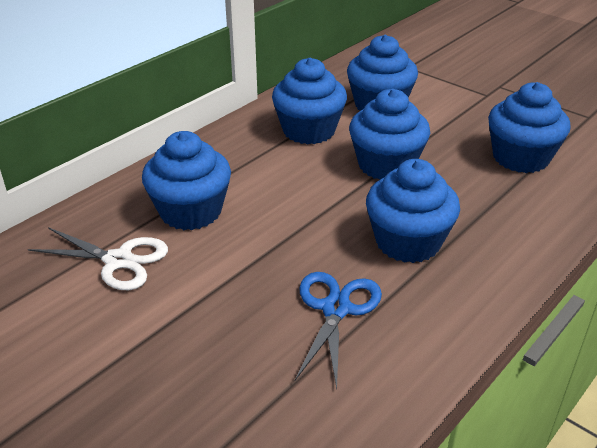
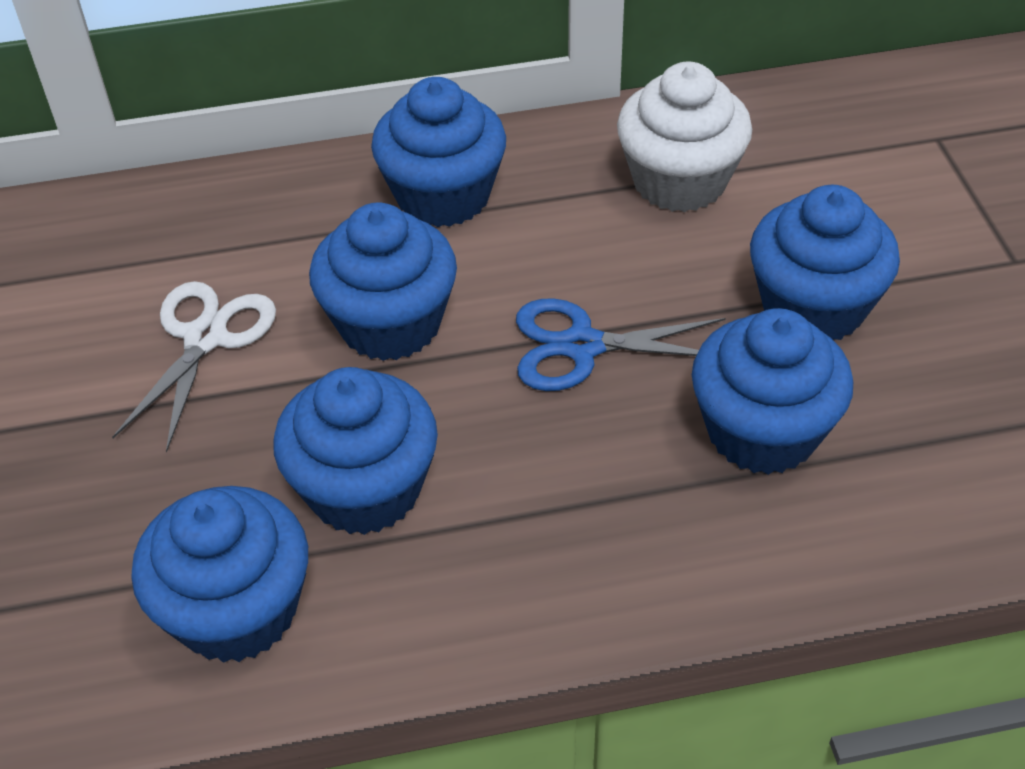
white cupcake: 0 -> 1

